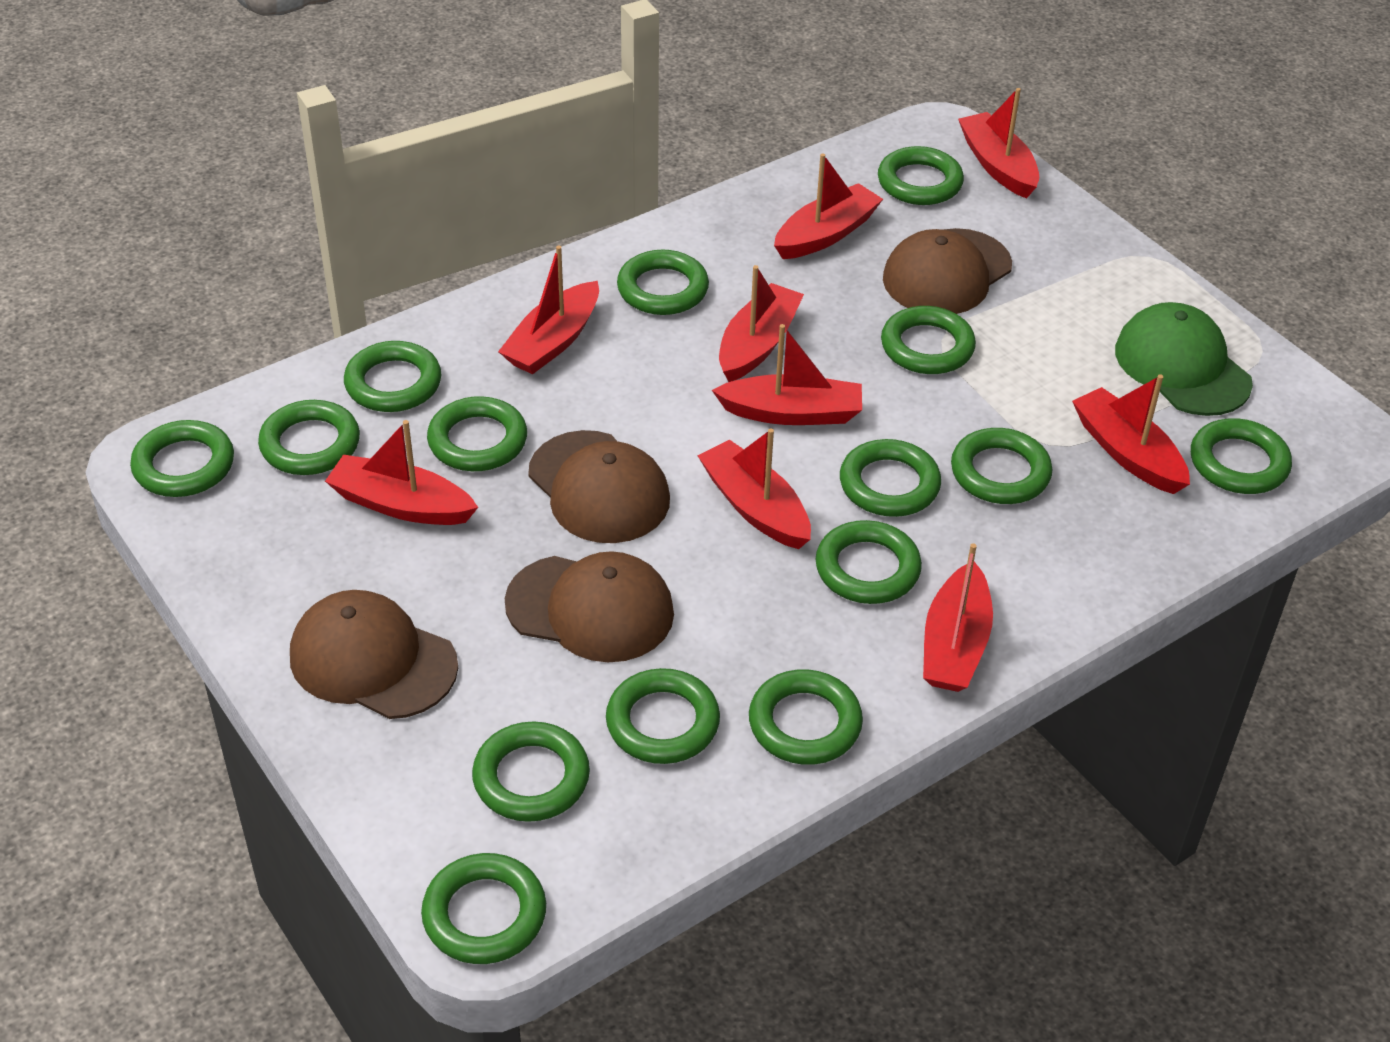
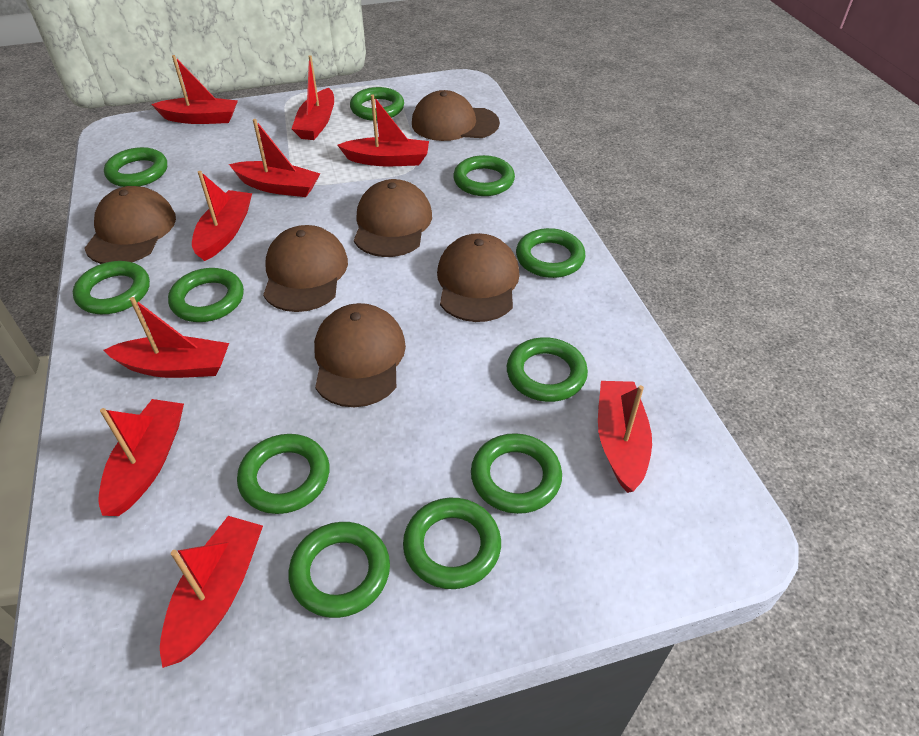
brown cap: 4 -> 6
green cap: 1 -> 0
green ring: 15 -> 11

